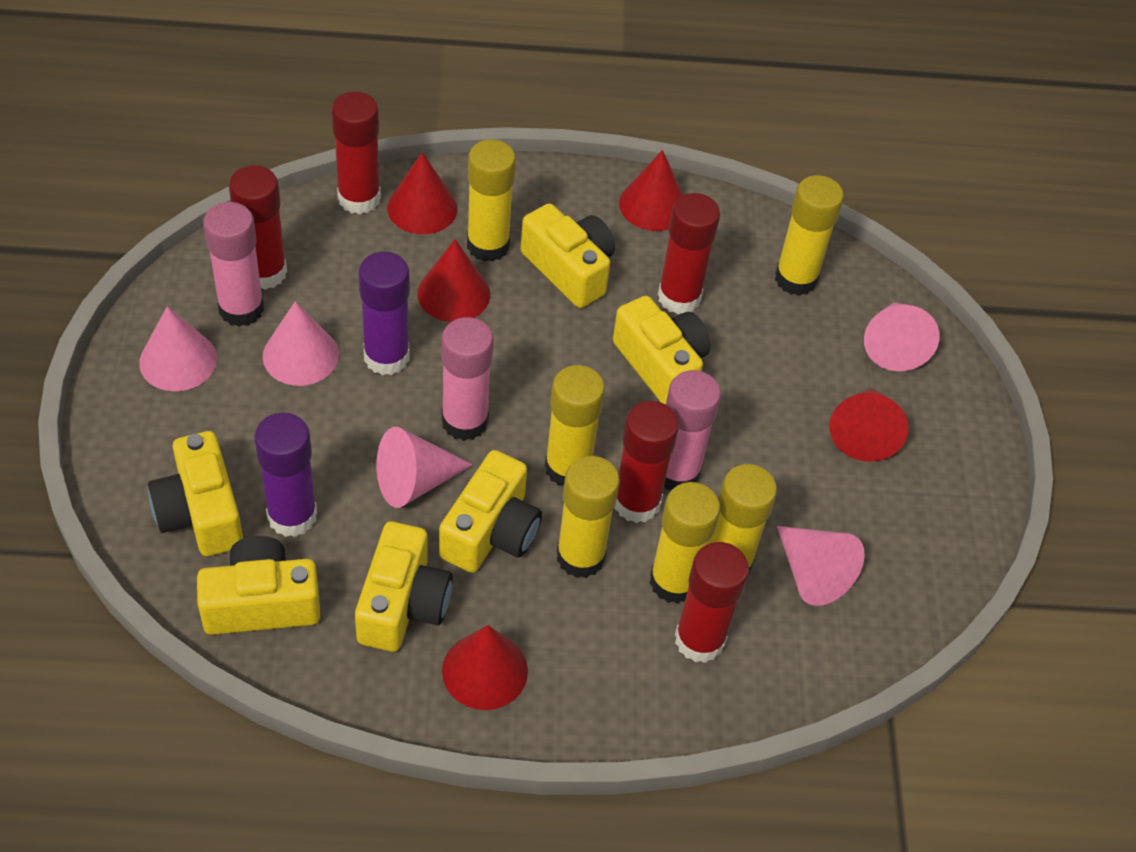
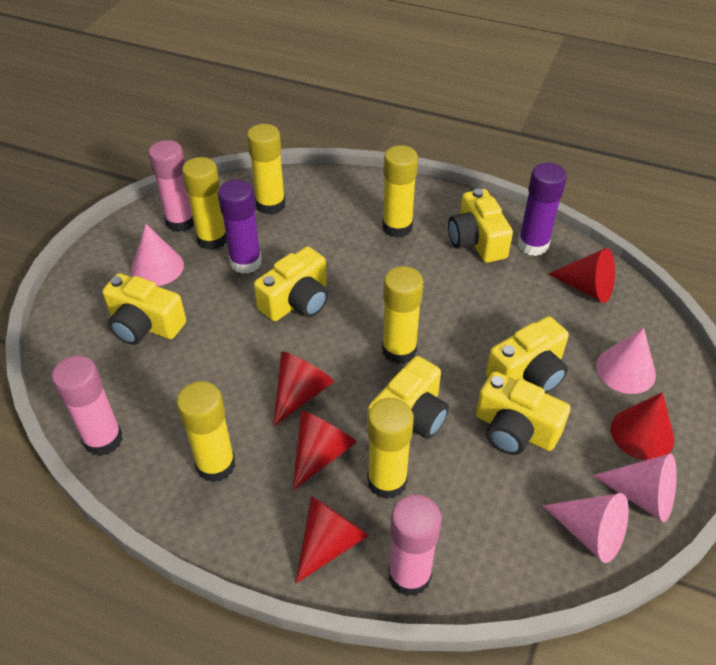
pink cone: 5 -> 4
red glue stick: 5 -> 0

